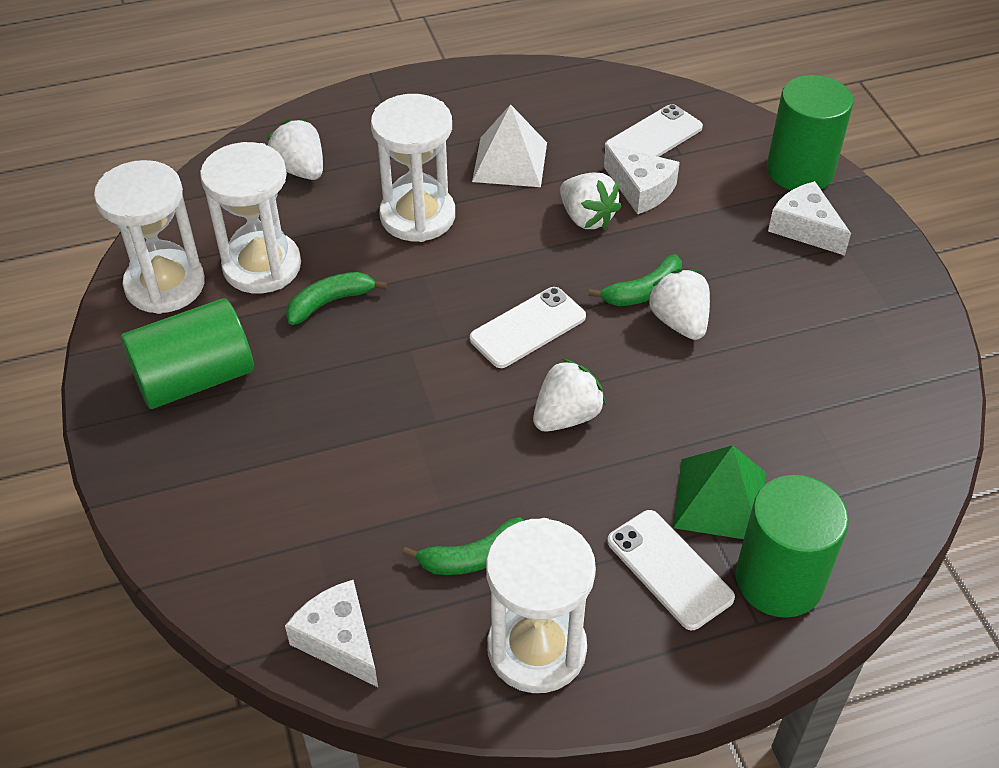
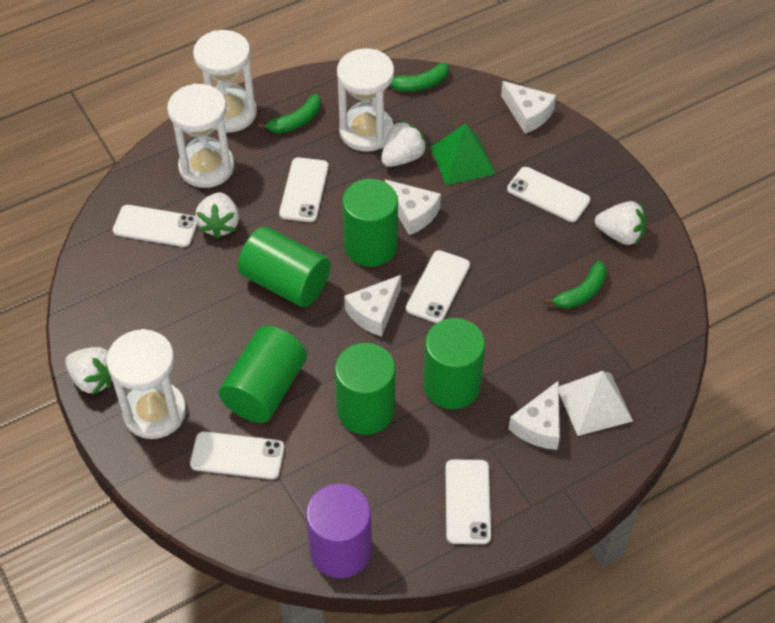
green cylinder: 3 -> 5
purple cylinder: 0 -> 1
white cheese: 3 -> 4
white phone: 3 -> 6

